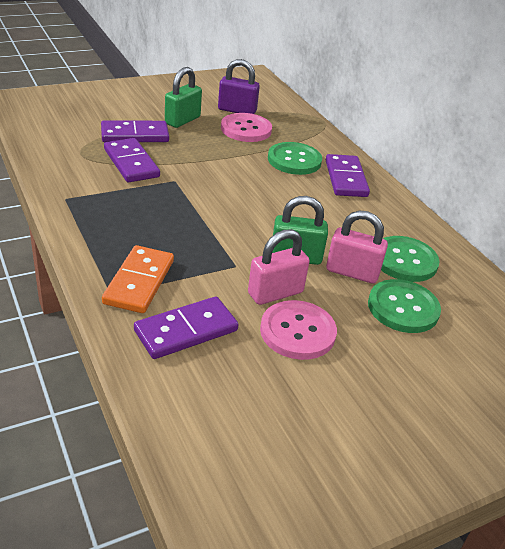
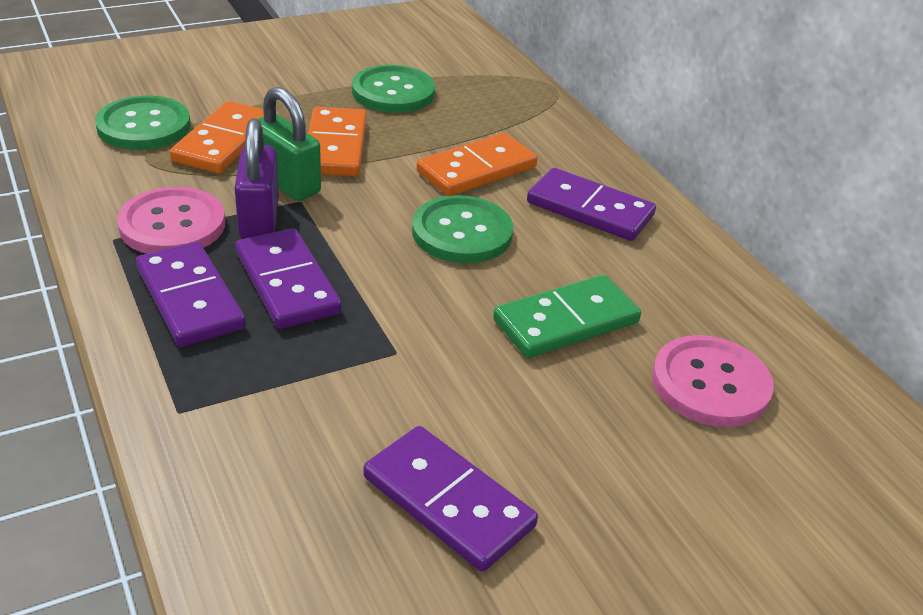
green domino: 0 -> 1
green padlock: 2 -> 1
orange domino: 1 -> 3
pink padlock: 2 -> 0

